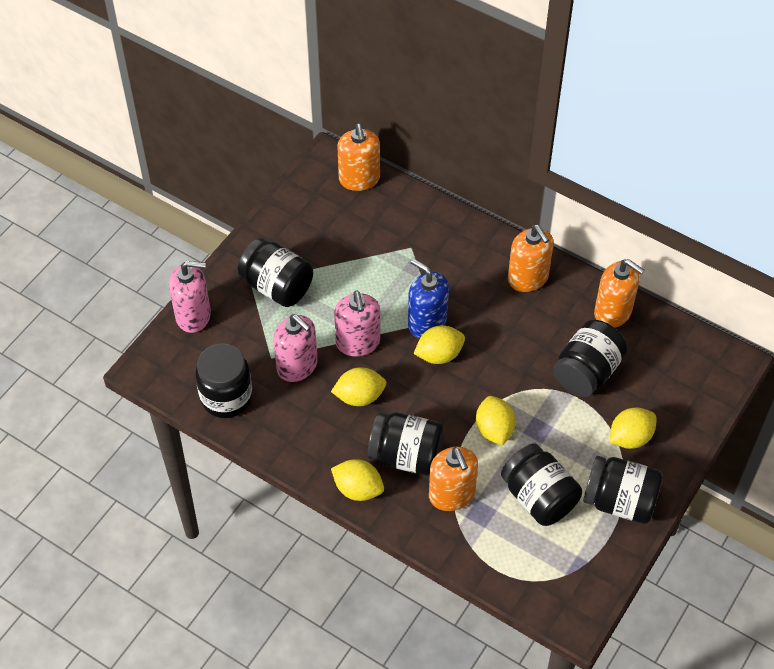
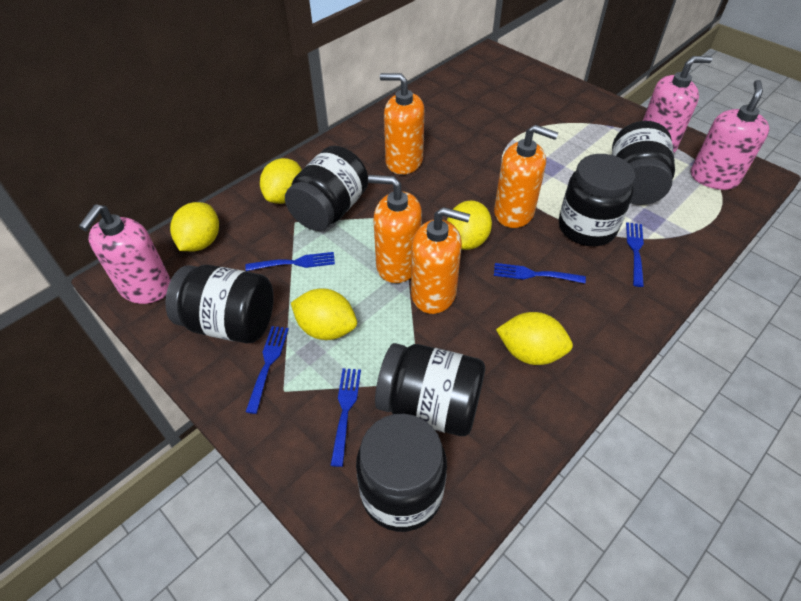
blue fork: 0 -> 5
blue soap dispenser: 1 -> 0

